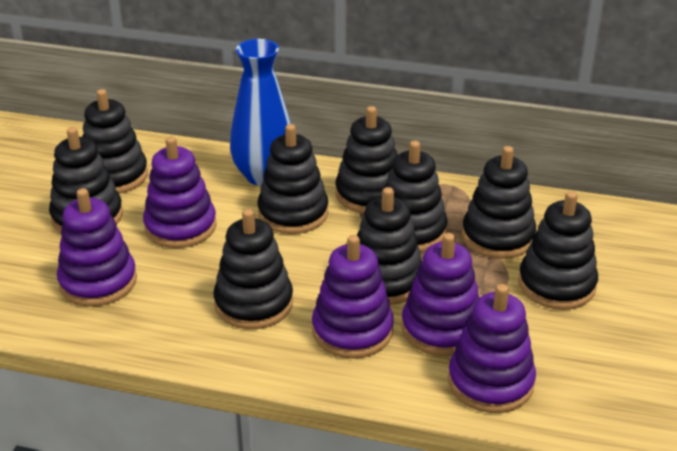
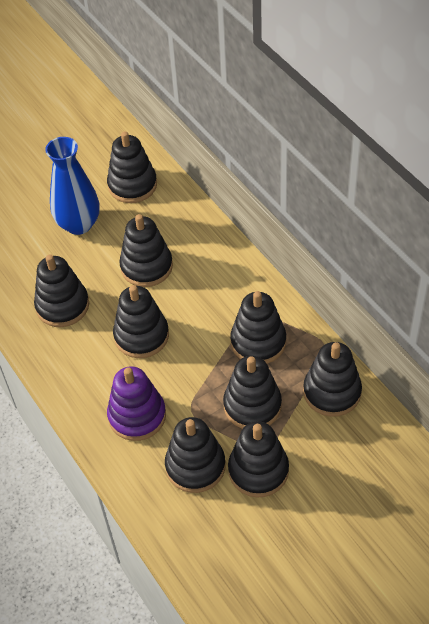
purple stacking toy: 5 -> 1

